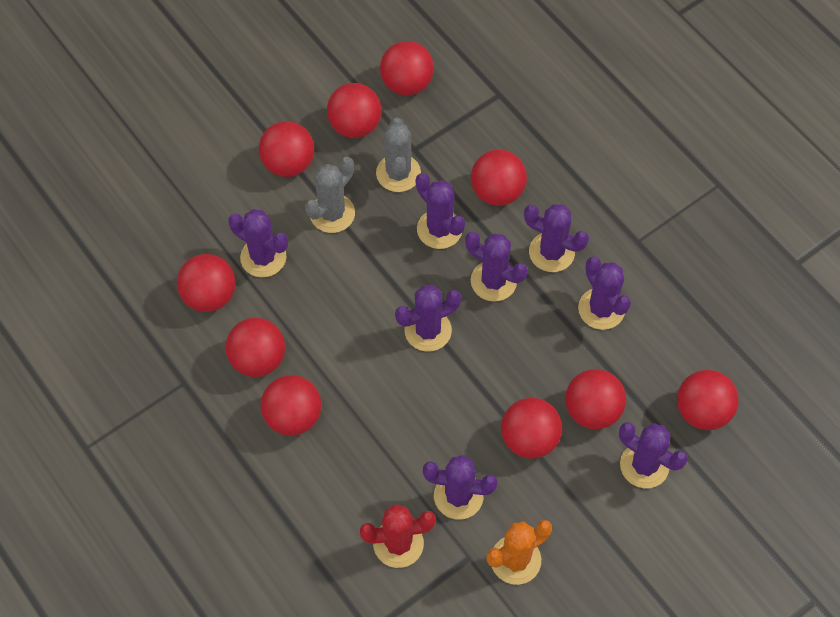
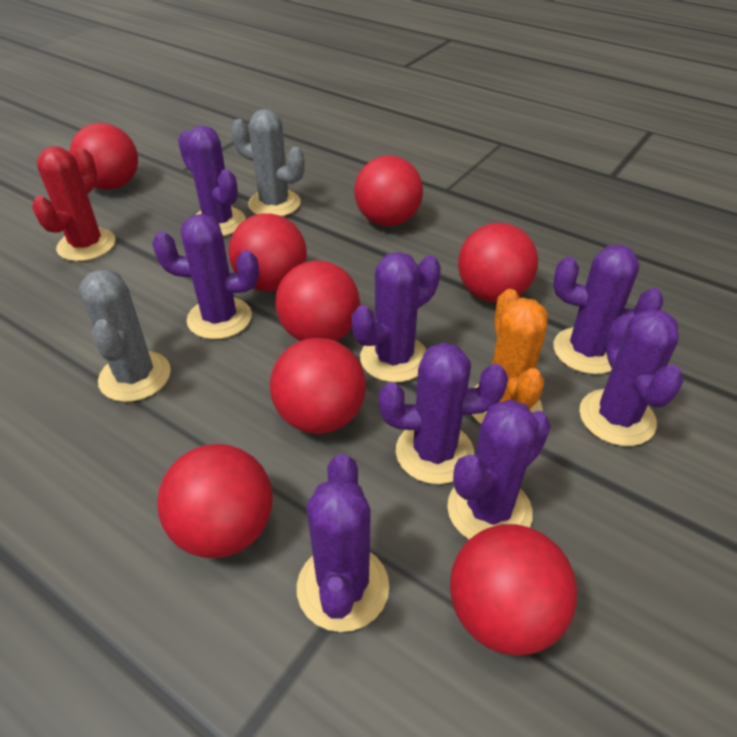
red ball: 10 -> 8

